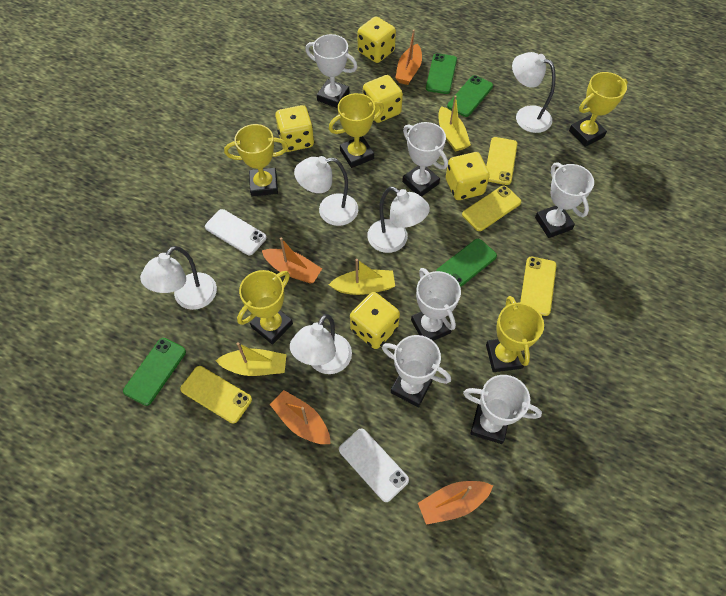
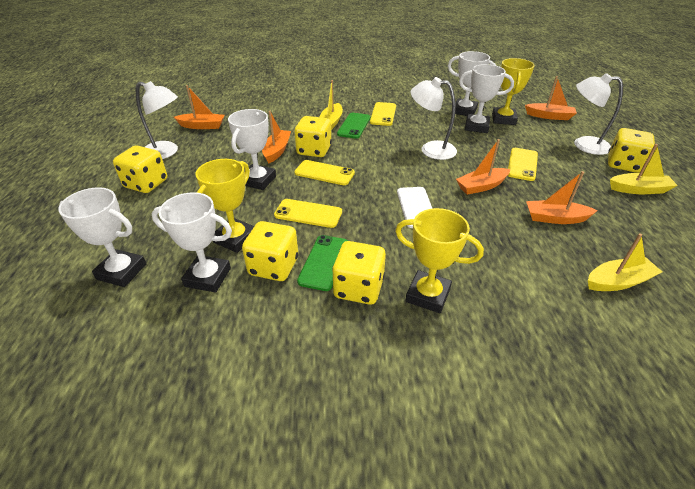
green phone: 4 -> 2
orange boat: 4 -> 5
white lamp: 5 -> 3
white phone: 2 -> 1
white trophy: 6 -> 5
yellow trophy: 5 -> 3

